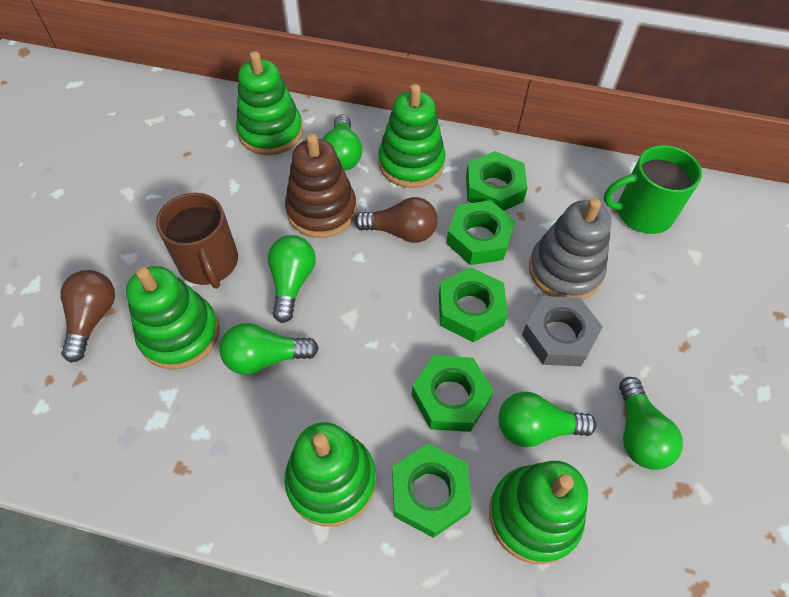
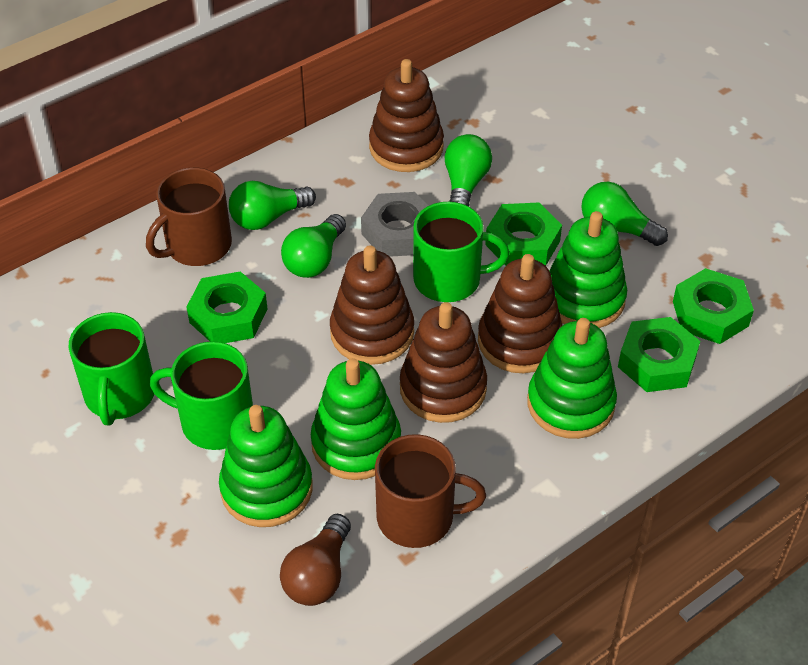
brown light bulb: 2 -> 1
brown mug: 1 -> 2
brown stacking toy: 1 -> 4
green light bulb: 5 -> 4
green mug: 1 -> 3
green nut: 5 -> 4
green stacking toy: 5 -> 4
grey stacking toy: 1 -> 0

